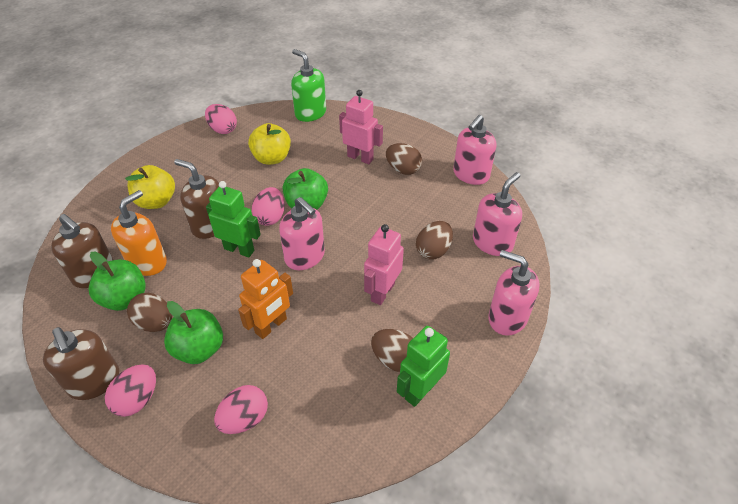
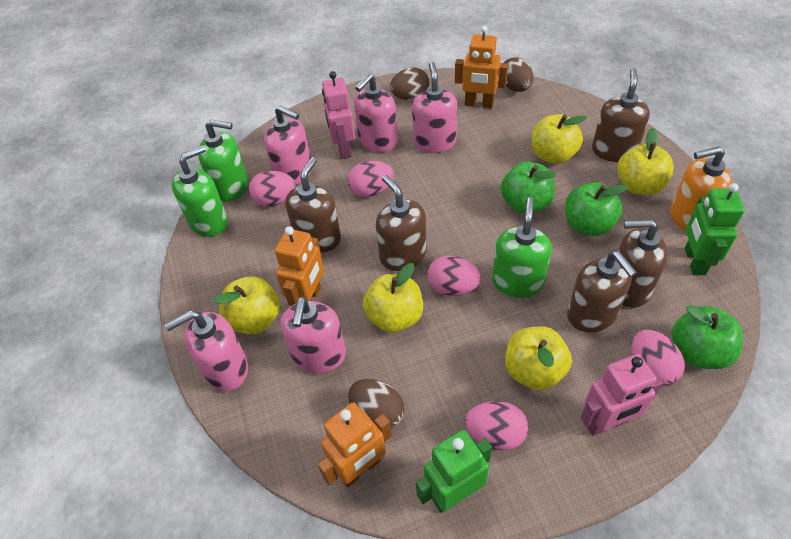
brown egg: 4 -> 3
brown soap dispenser: 3 -> 5
green soap dispenser: 1 -> 3
orange robot: 1 -> 3
pink egg: 4 -> 5
pink soap dispenser: 4 -> 5
yellow apple: 2 -> 5

